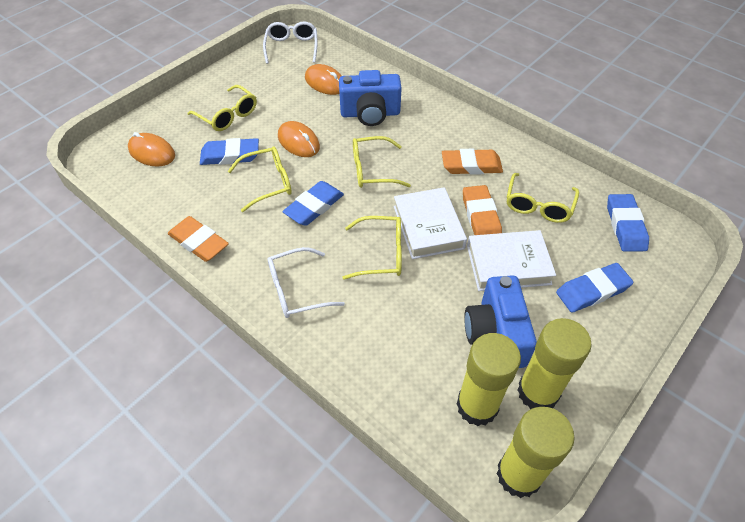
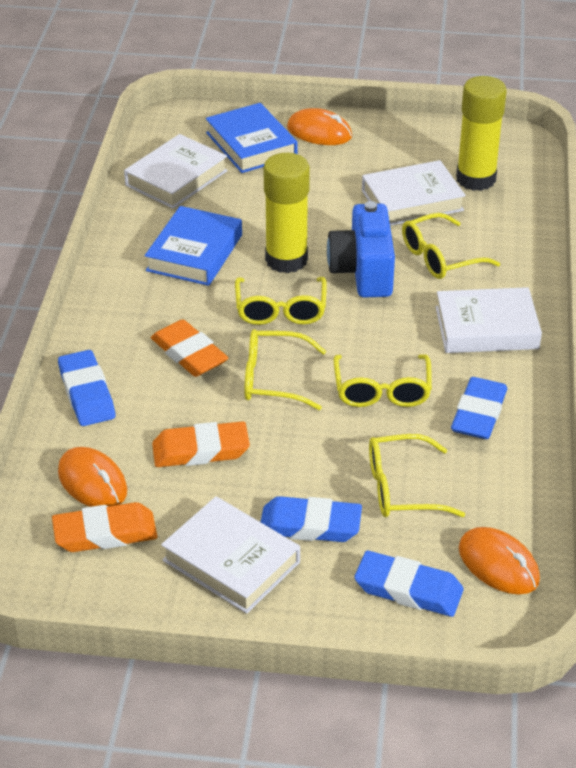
blue book: 0 -> 2
blue camera: 2 -> 1
white book: 2 -> 4
white glasses: 2 -> 0
yellow glue stick: 3 -> 2

